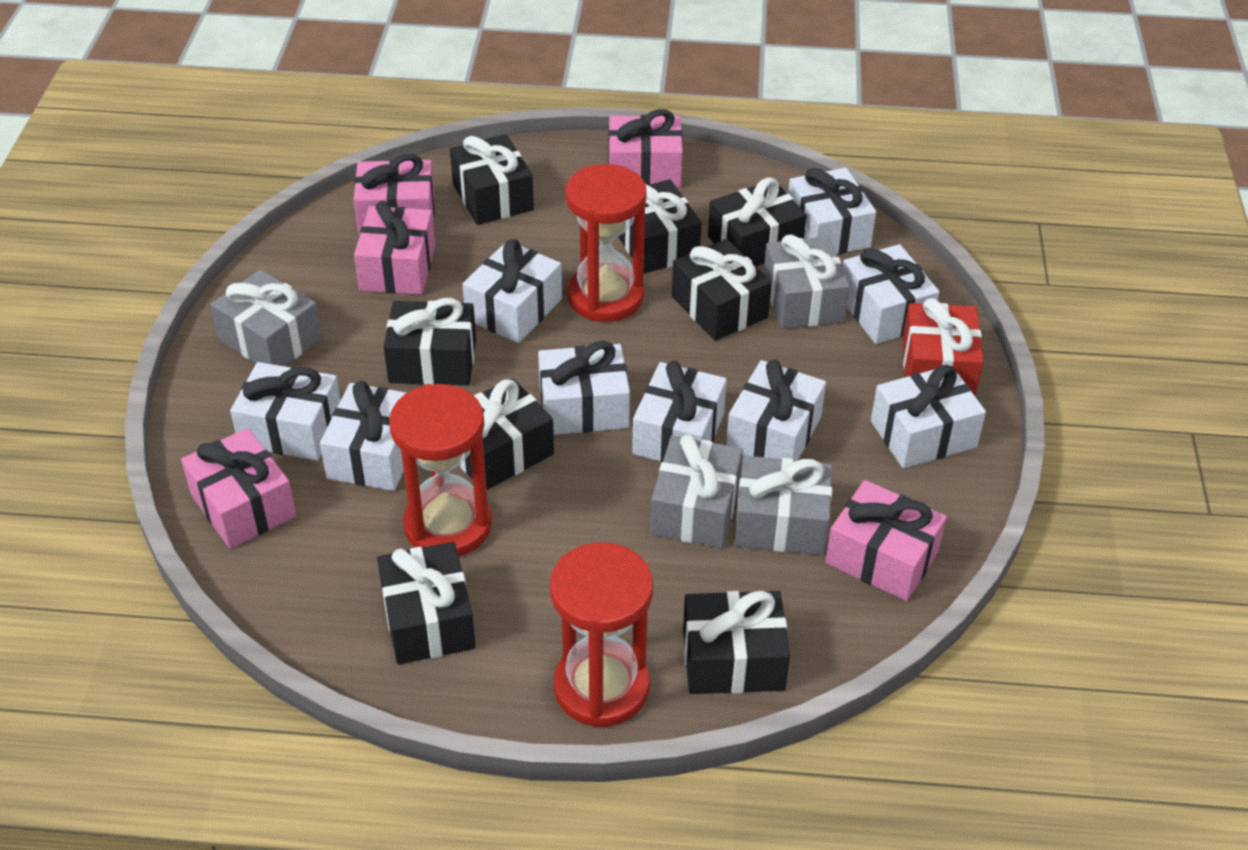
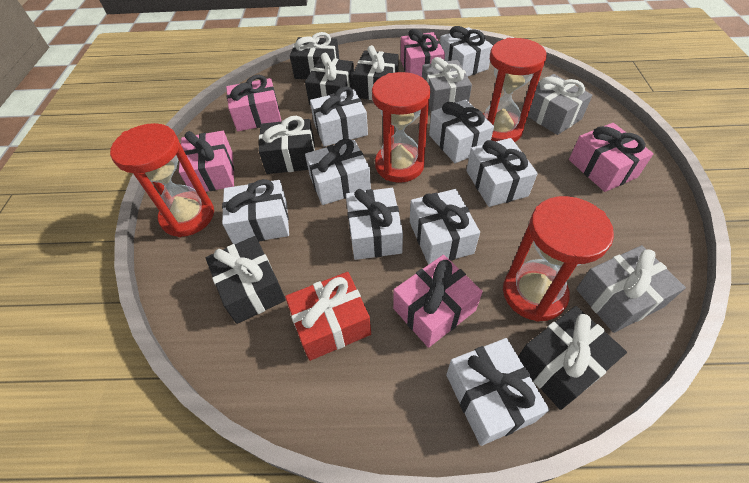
black gift: 8 -> 6
grey gift: 4 -> 3
red hourglass: 3 -> 4

